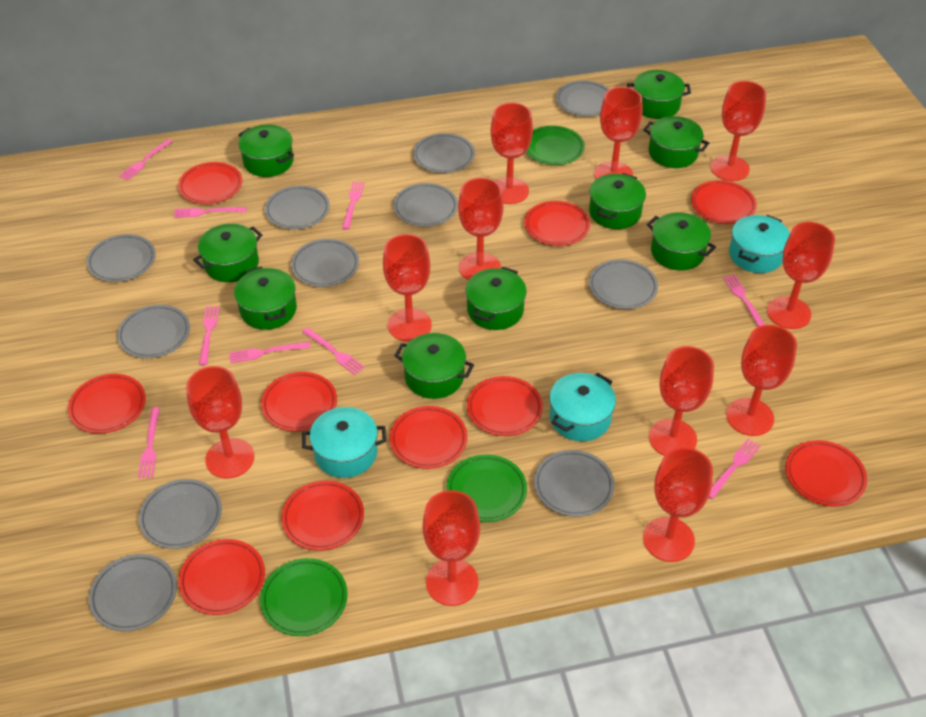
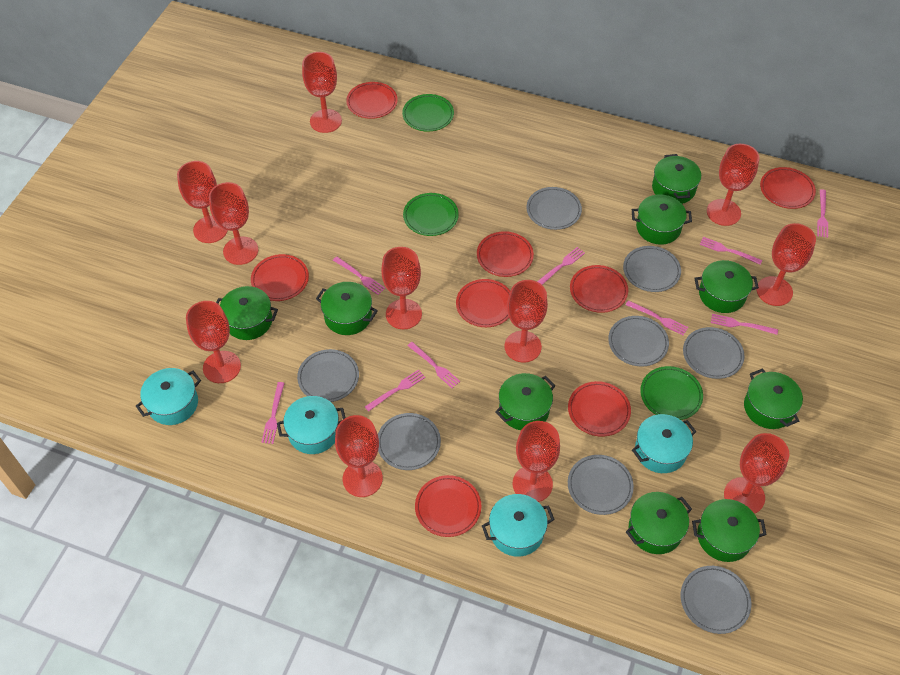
grey plate: 11 -> 8
red plate: 10 -> 8
turquoise pot: 3 -> 4

